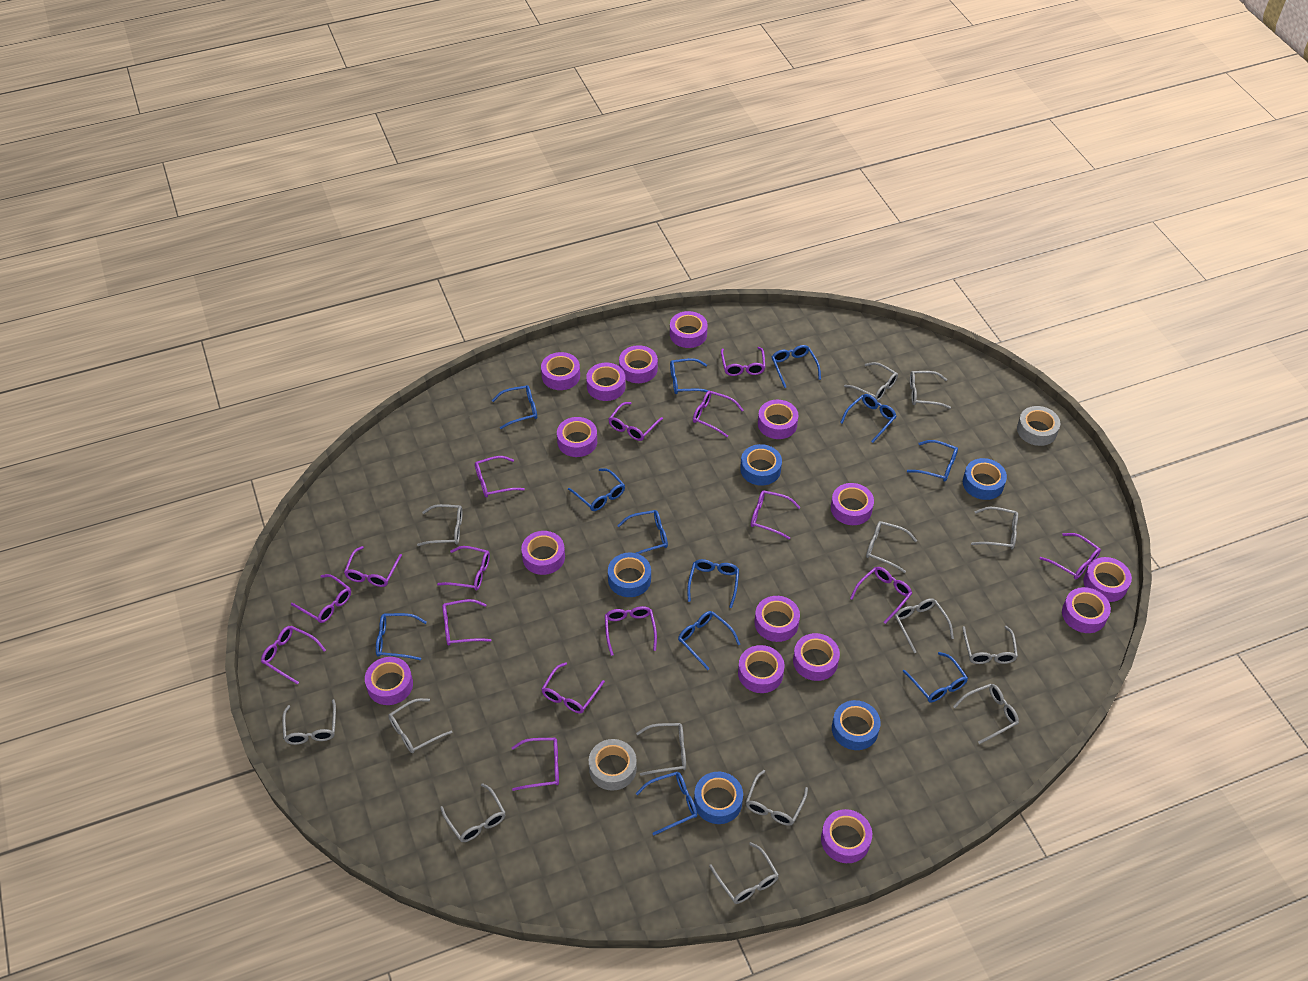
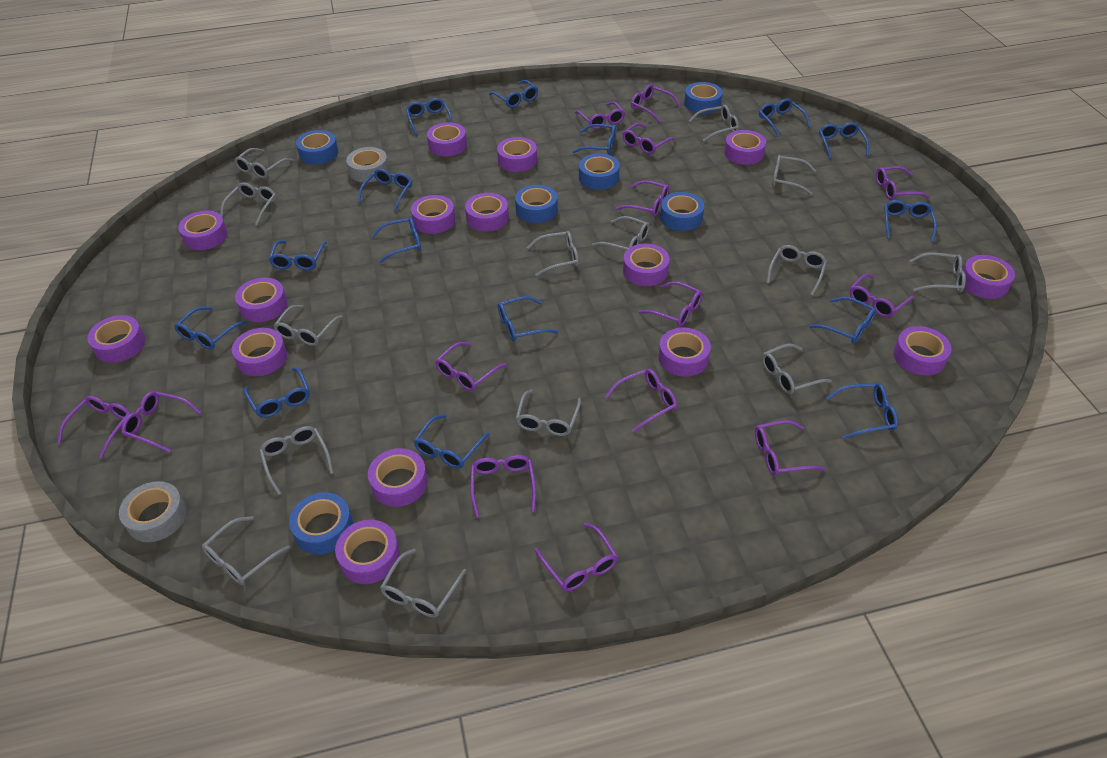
blue glasses: 12 -> 15
blue tape: 5 -> 6
purple glasses: 15 -> 14

